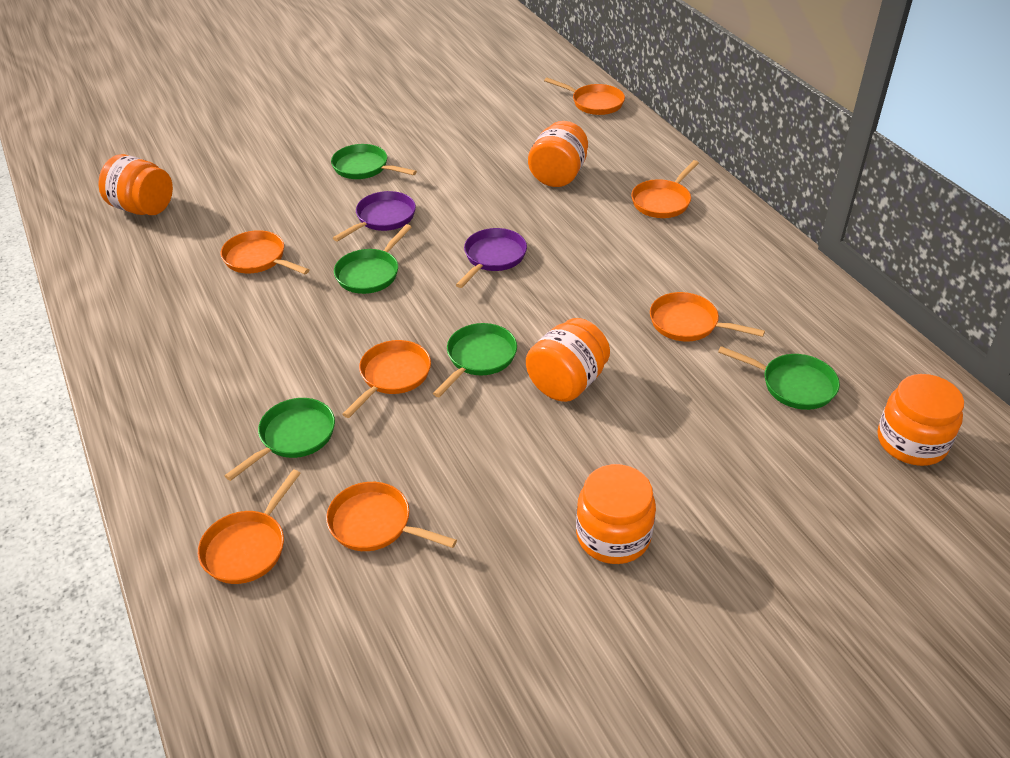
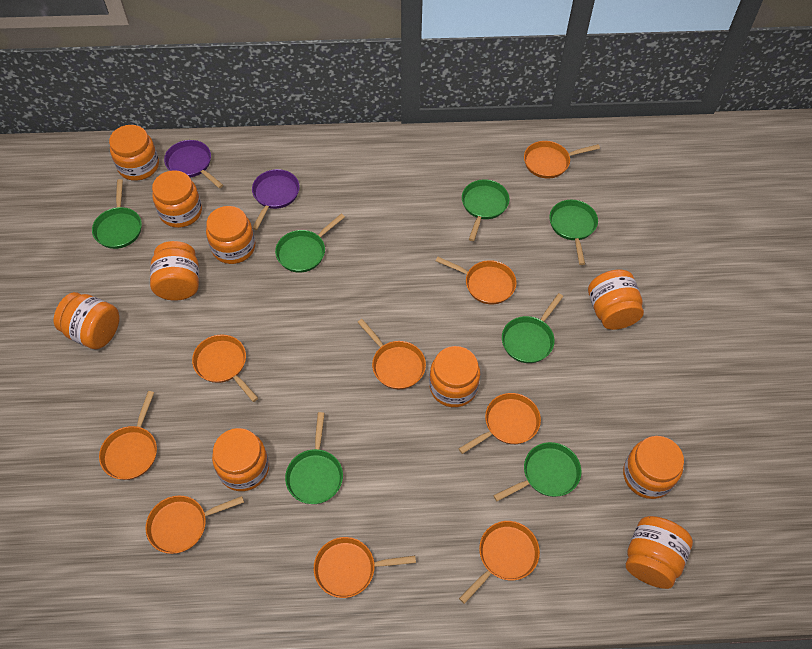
green pan: 5 -> 7
orange jar: 5 -> 10
orange pan: 7 -> 9

